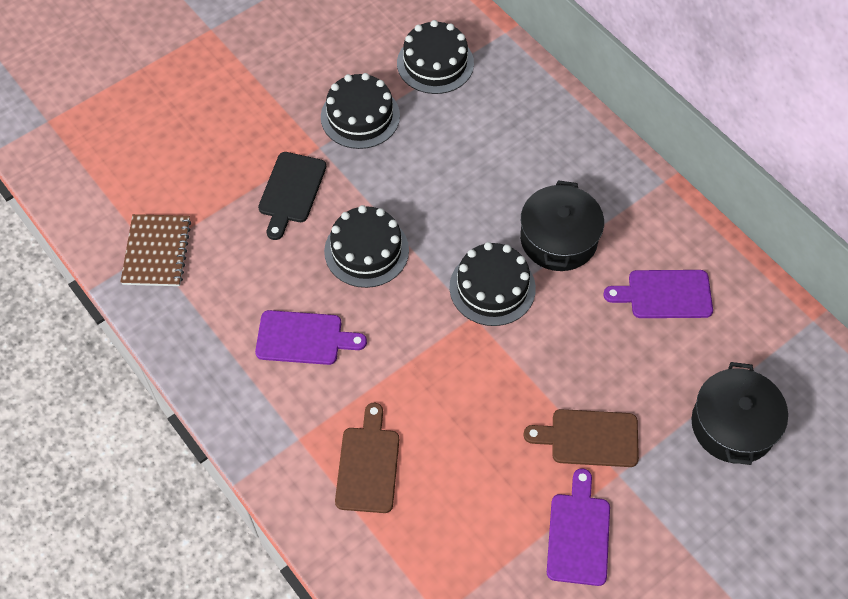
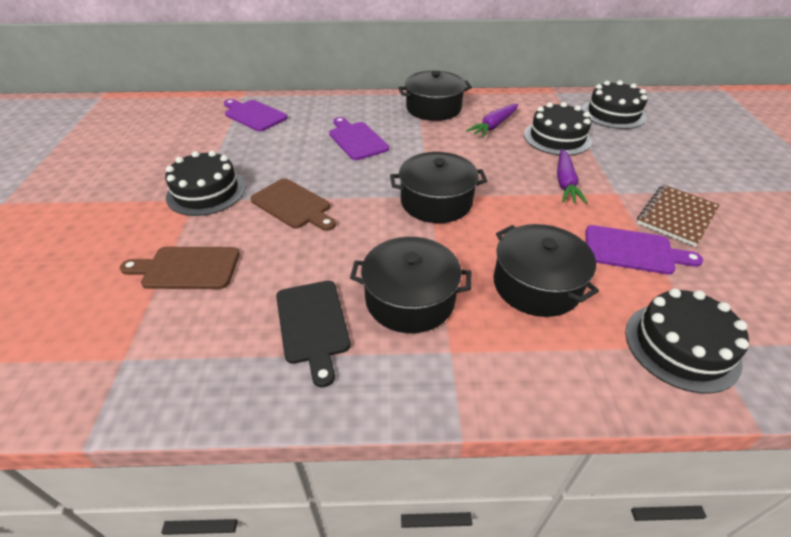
black pot: 2 -> 4
purple carrot: 0 -> 2

